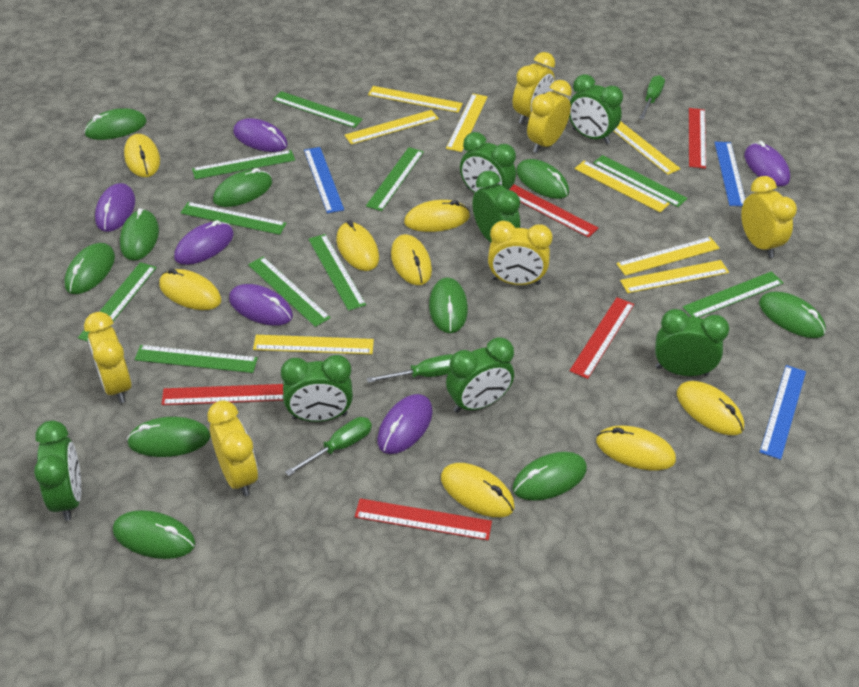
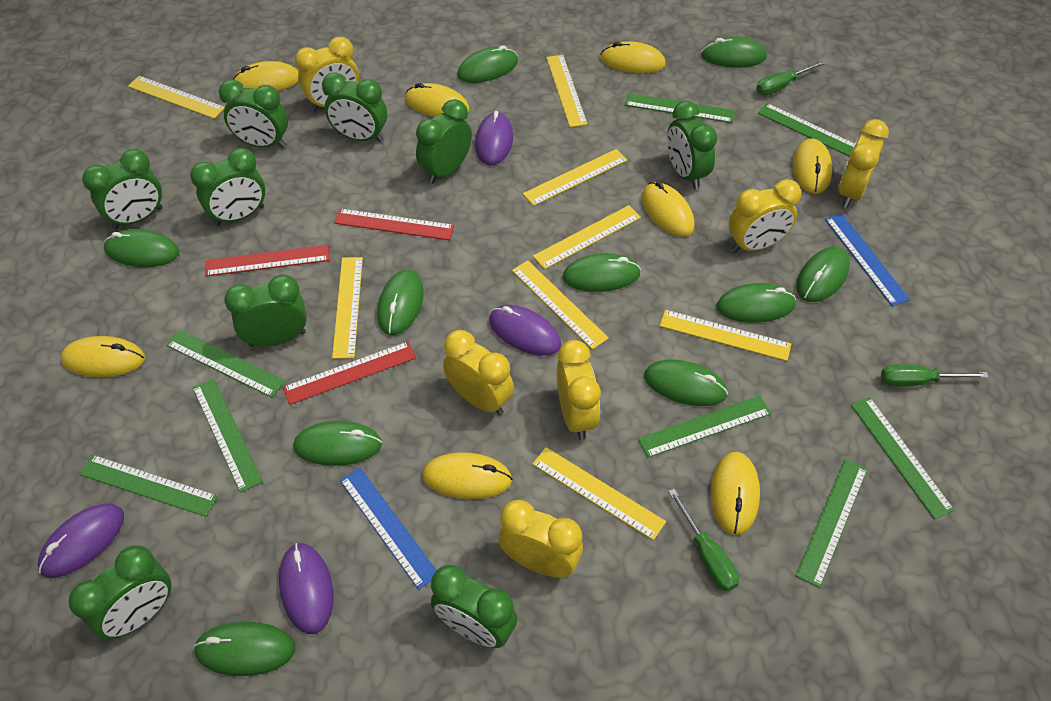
blue ruler: 3 -> 2
green clock: 7 -> 9
green ruler: 10 -> 8
purple mouse: 6 -> 4
red ruler: 5 -> 3

